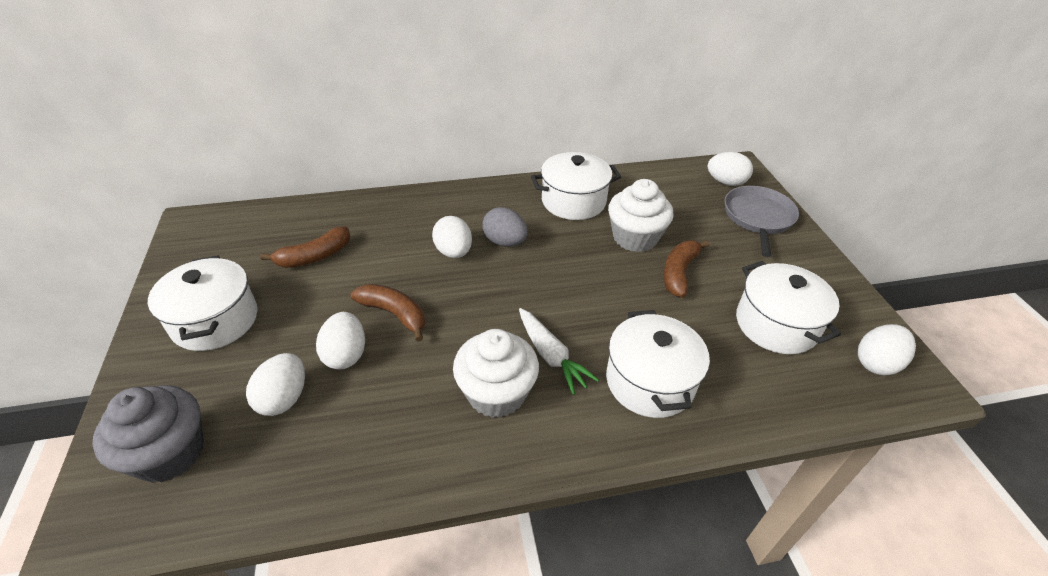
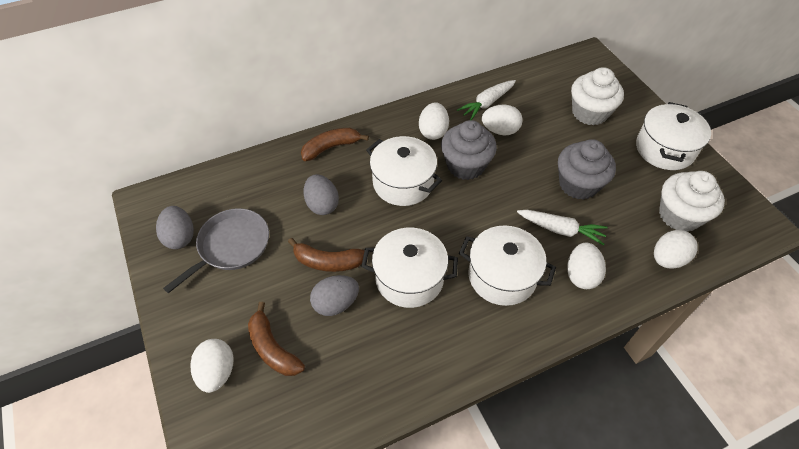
grey cupcake: 1 -> 2
grey egg: 1 -> 3
white carrot: 1 -> 2

